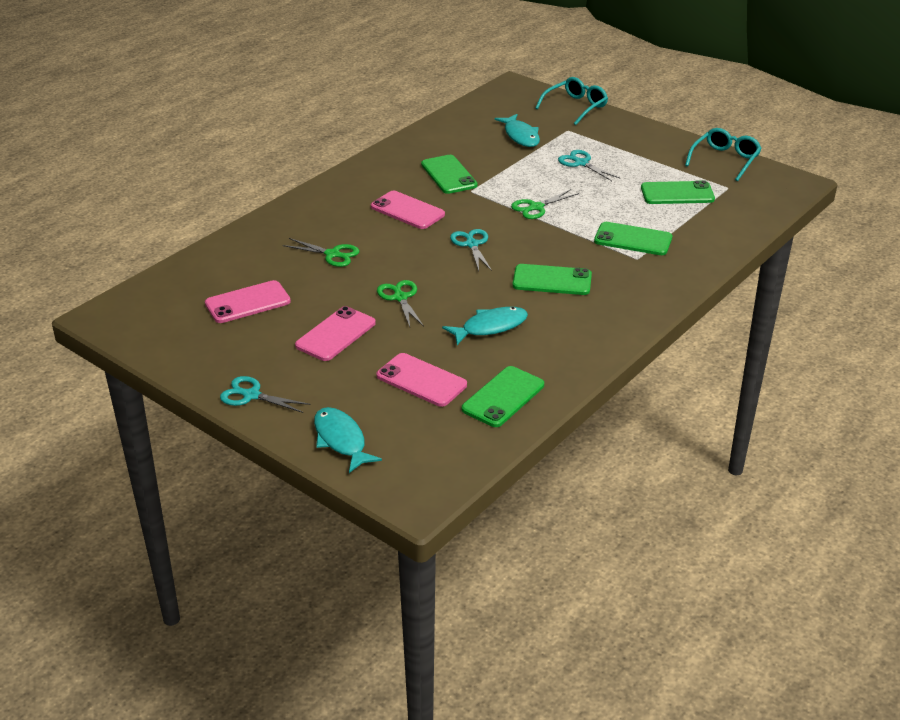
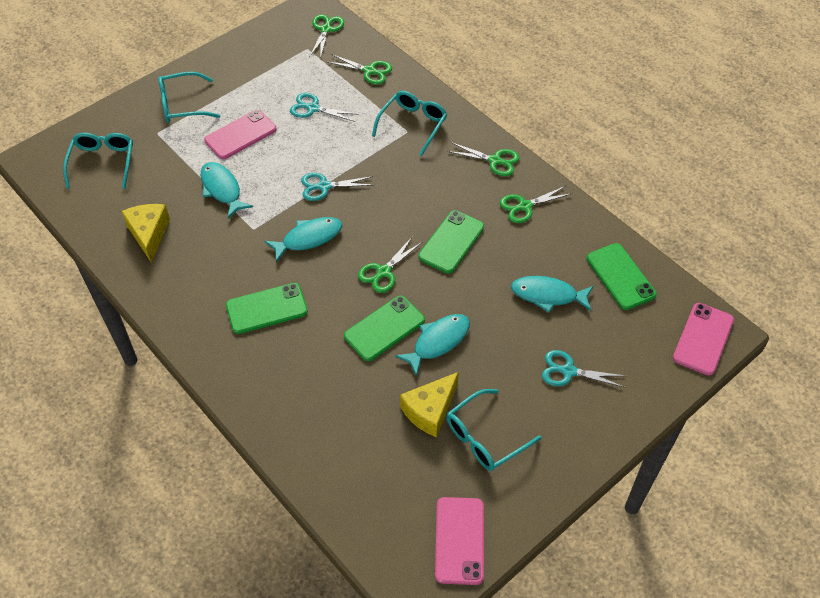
green phone: 5 -> 4
green scissors: 3 -> 5
pink phone: 4 -> 3
turquoise fish: 3 -> 4
turquoise glasses: 2 -> 4
yellow cheese: 0 -> 2

